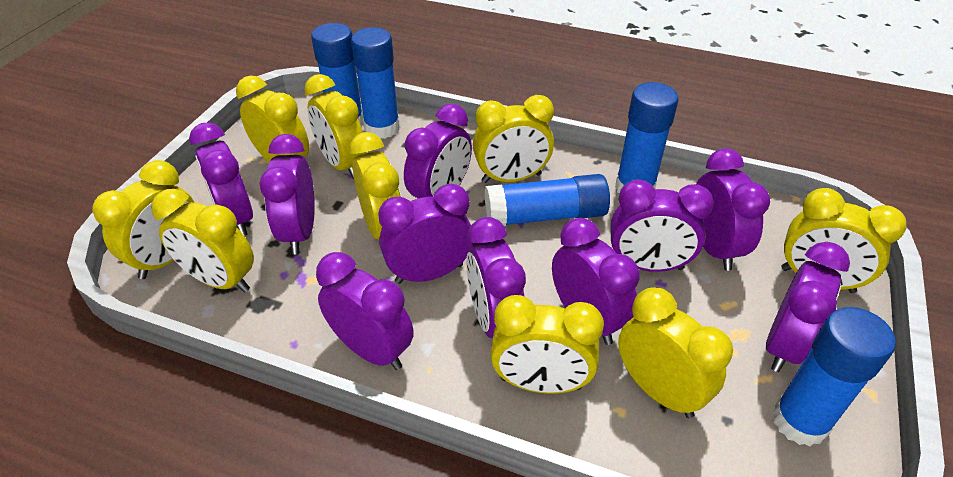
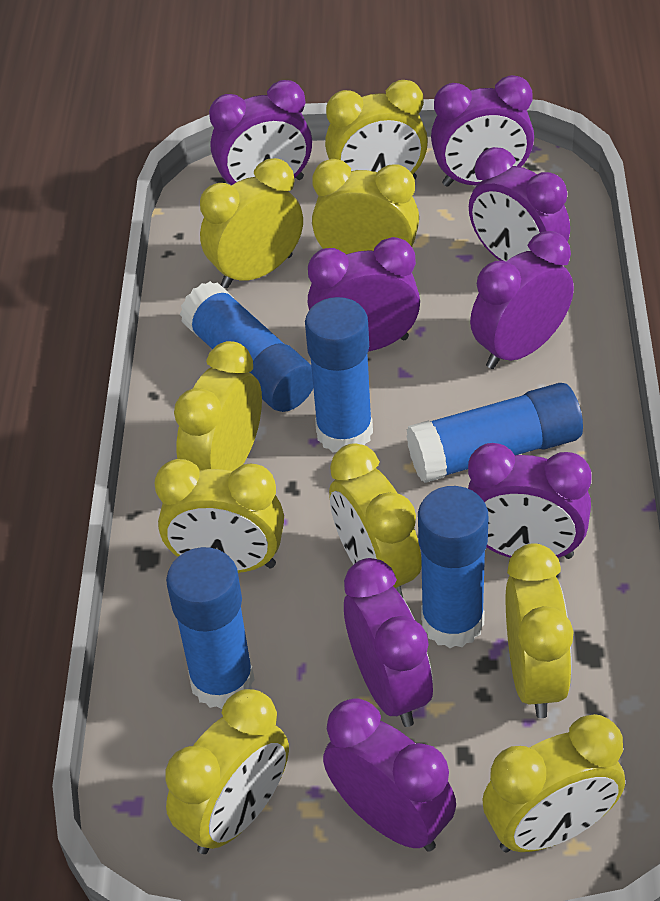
purple clock: 10 -> 8

